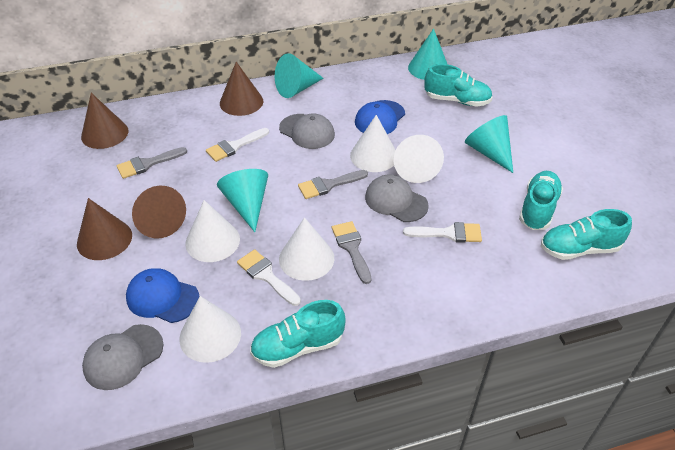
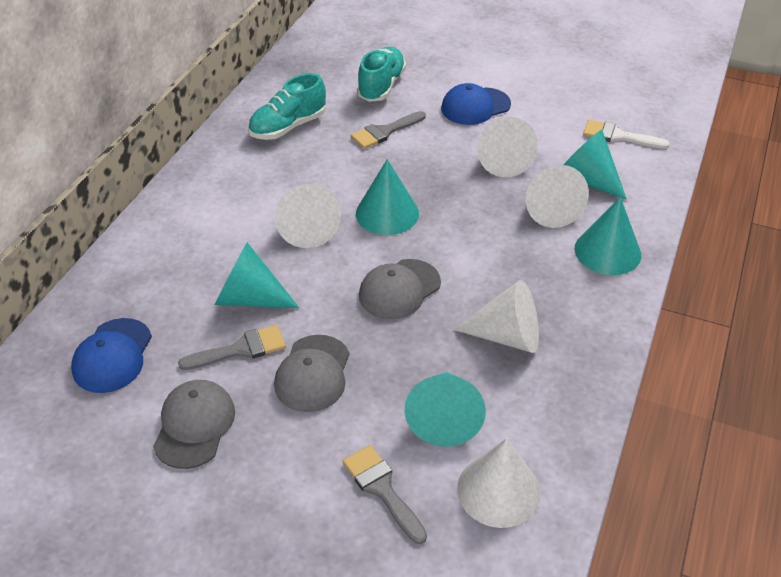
brown cone: 4 -> 0
turquoise cone: 4 -> 5
turquoise shoe: 4 -> 2
white brush: 3 -> 1

